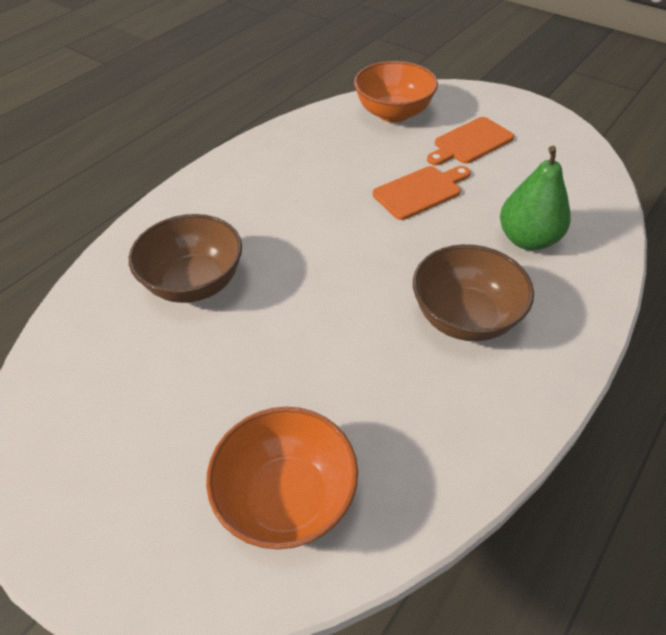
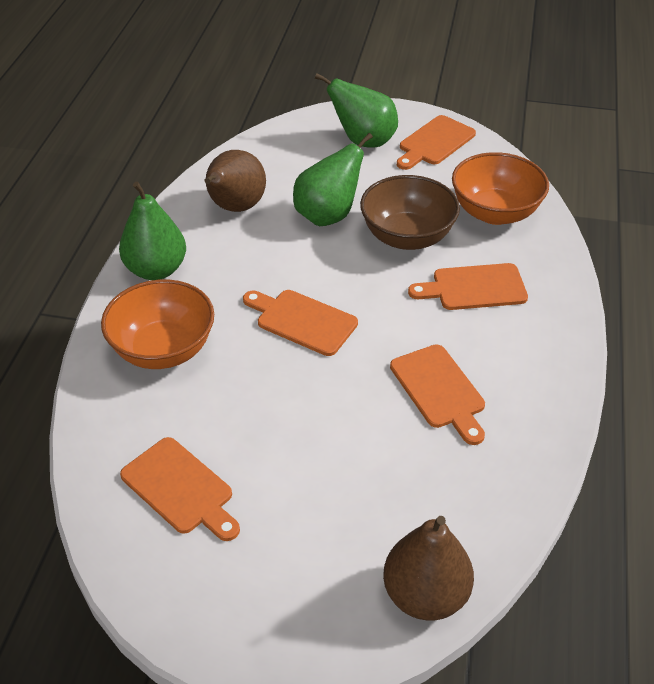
brown bowl: 2 -> 1
brown pear: 0 -> 2
green pear: 1 -> 3
orange cutting board: 2 -> 5

